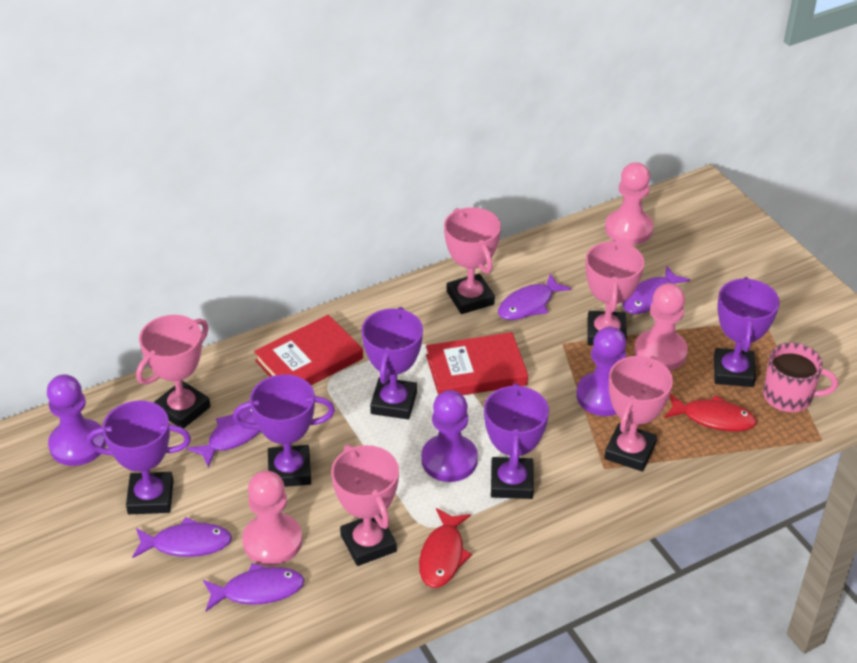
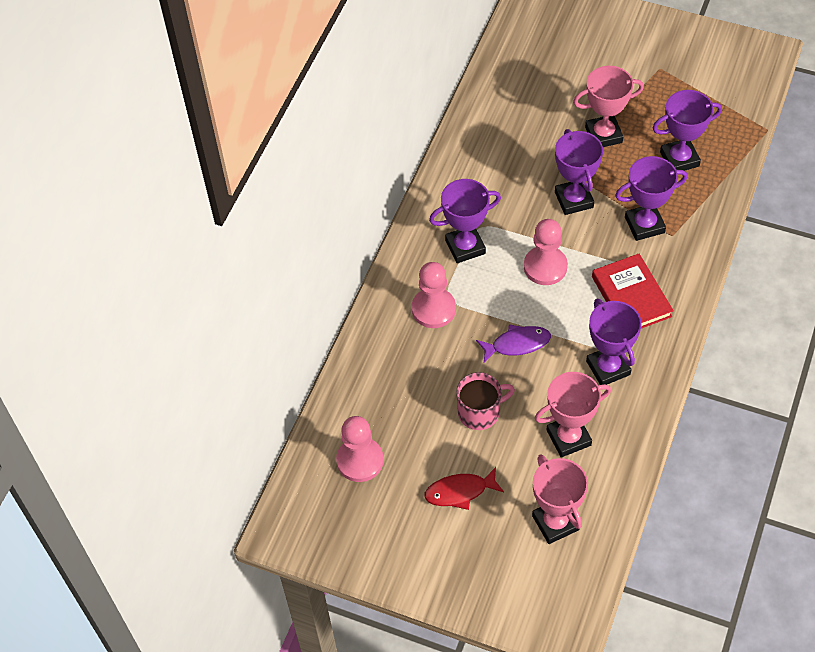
pink trophy: 5 -> 3
purple fish: 5 -> 1
purple pawn: 3 -> 0
red book: 2 -> 1
red fish: 2 -> 1

